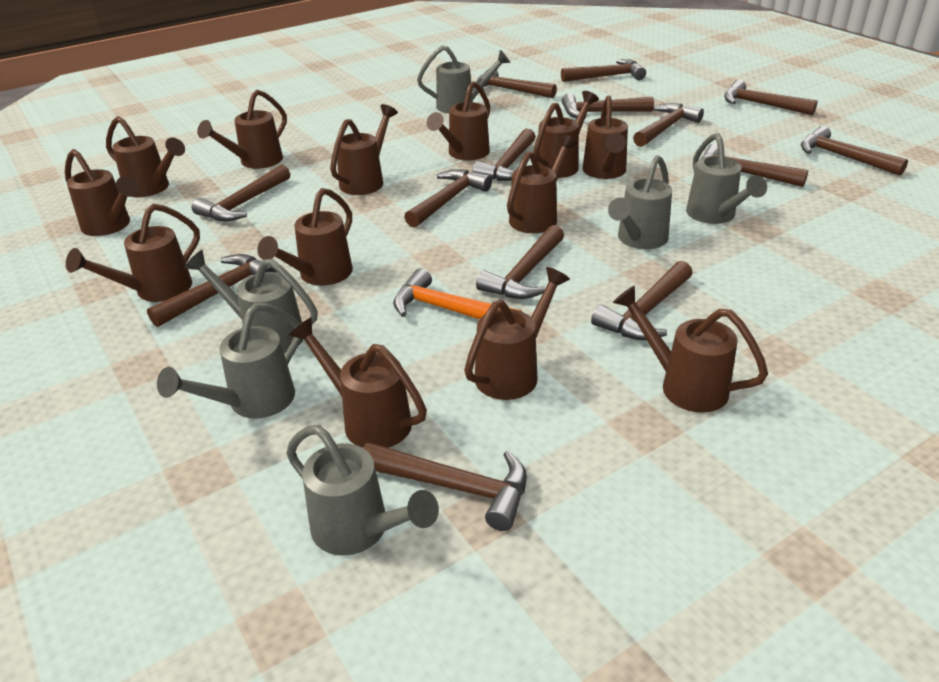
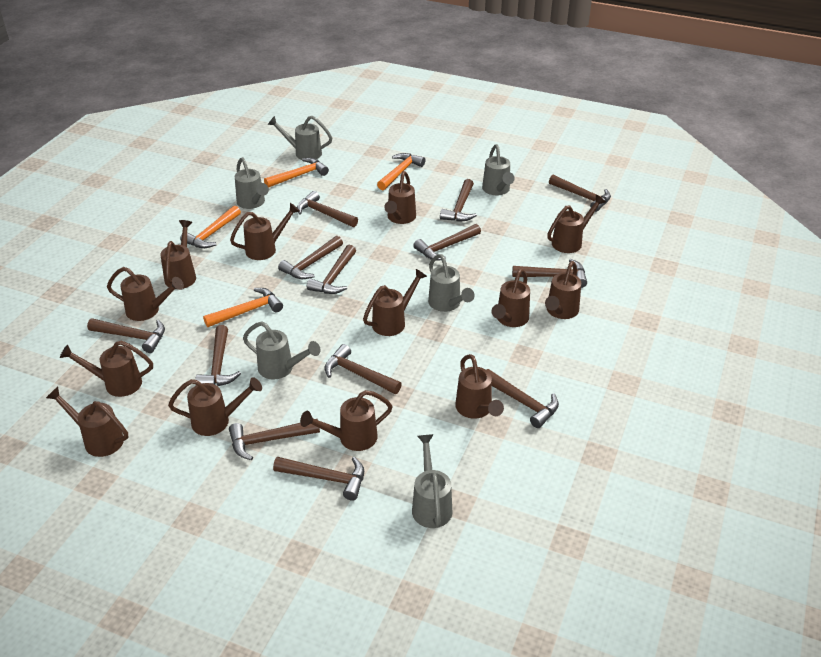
brown hammer: 14 -> 13
orange hammer: 1 -> 4

